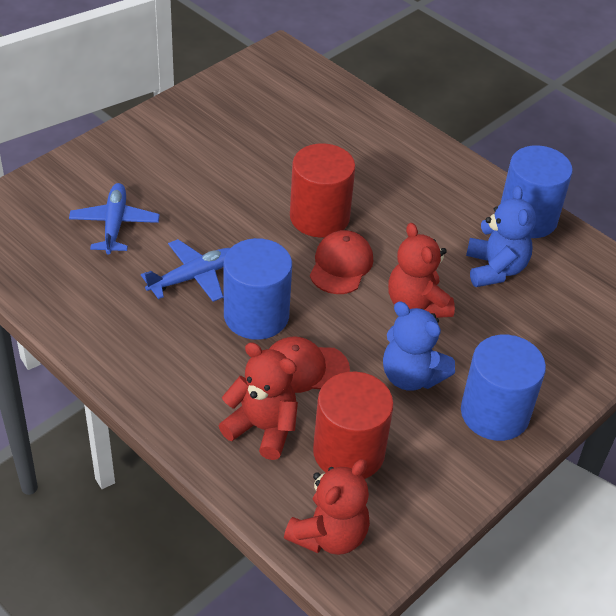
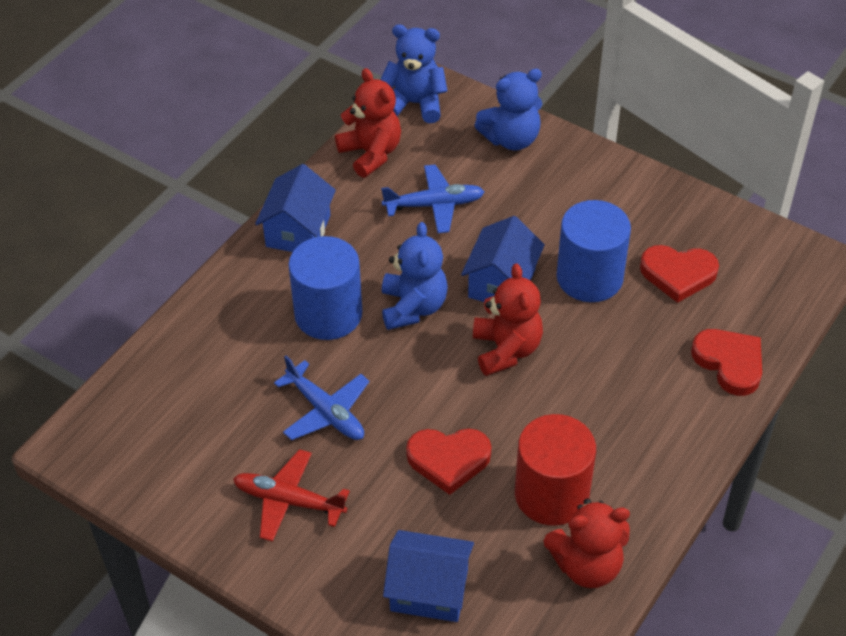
blue cylinder: 3 -> 2
blue house: 0 -> 3
blue teddy bear: 2 -> 3
red cap: 2 -> 0
red cylinder: 2 -> 1
red heart: 0 -> 3
red plane: 0 -> 1

